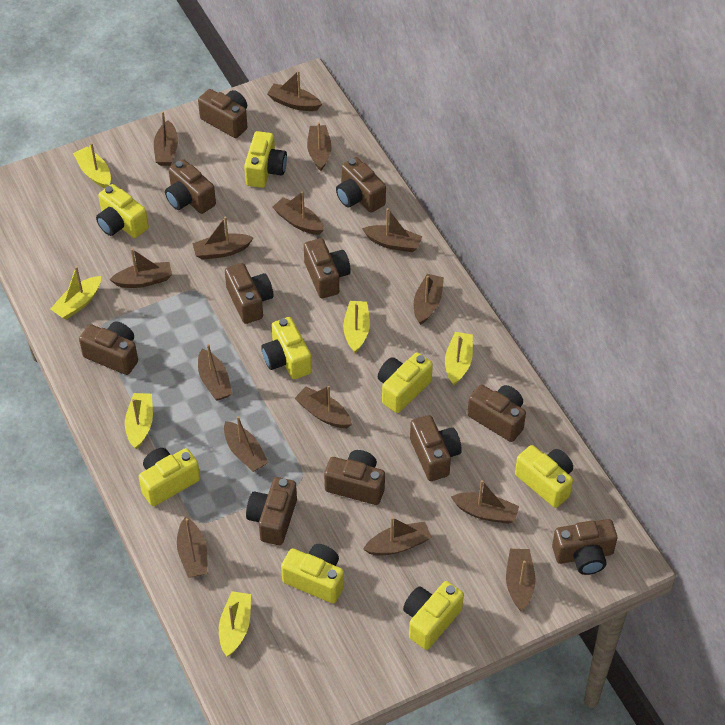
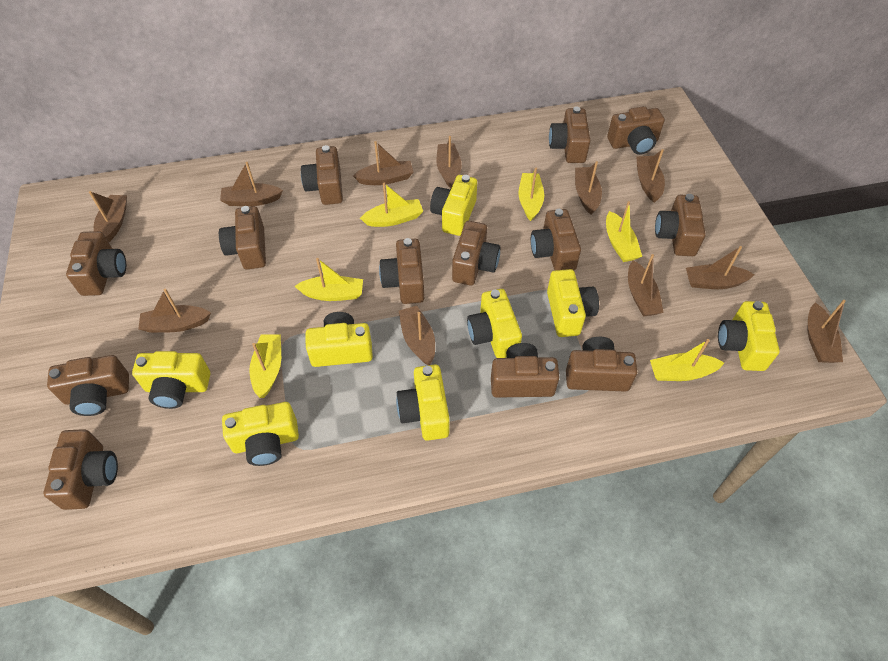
brown boat: 15 -> 11
brown camera: 11 -> 13

